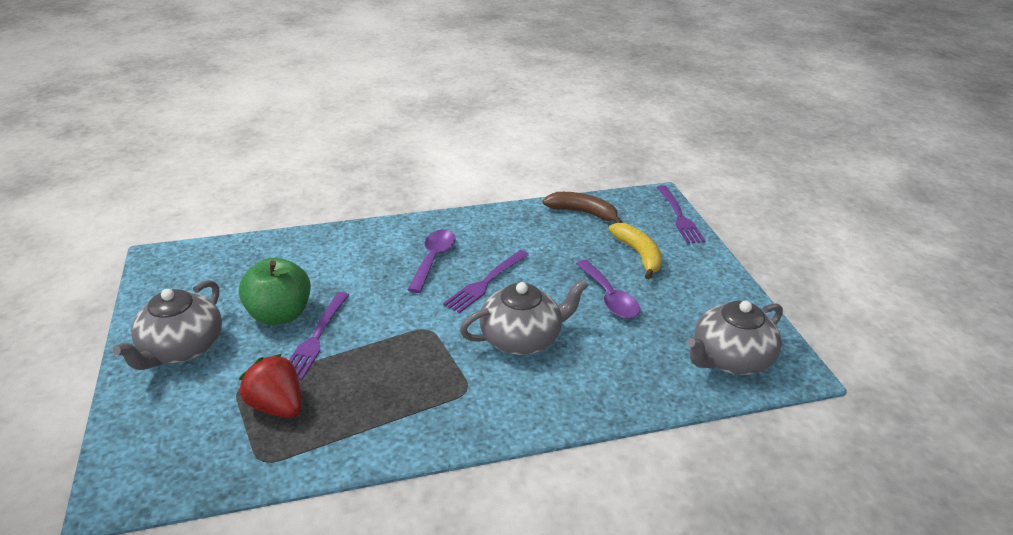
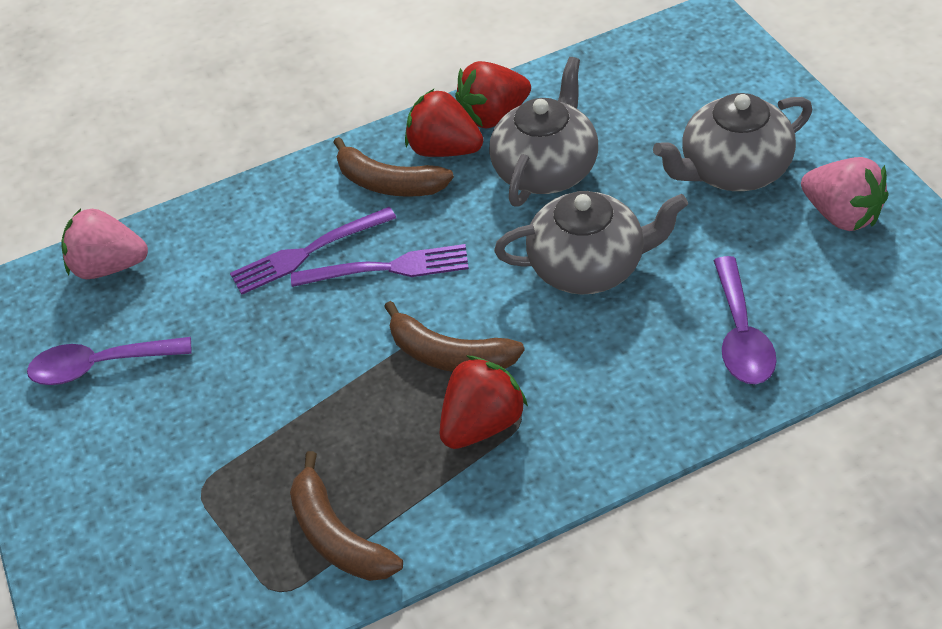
brown banana: 1 -> 3
green apple: 1 -> 0
pink strawberry: 0 -> 2
purple fork: 3 -> 2
red strawberry: 1 -> 3
yellow banana: 1 -> 0

